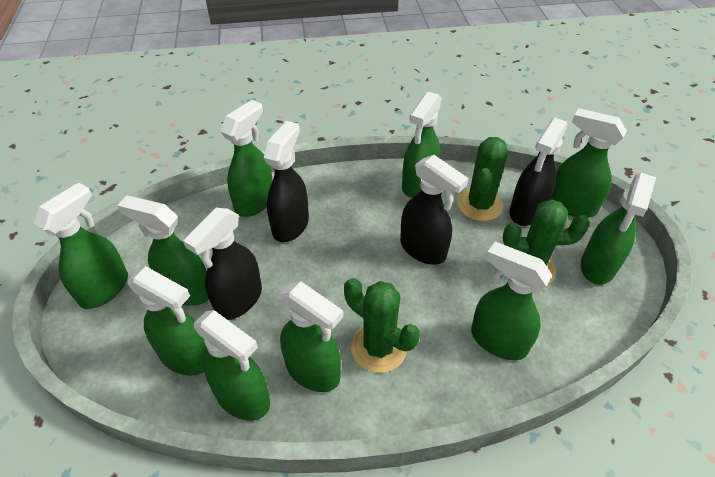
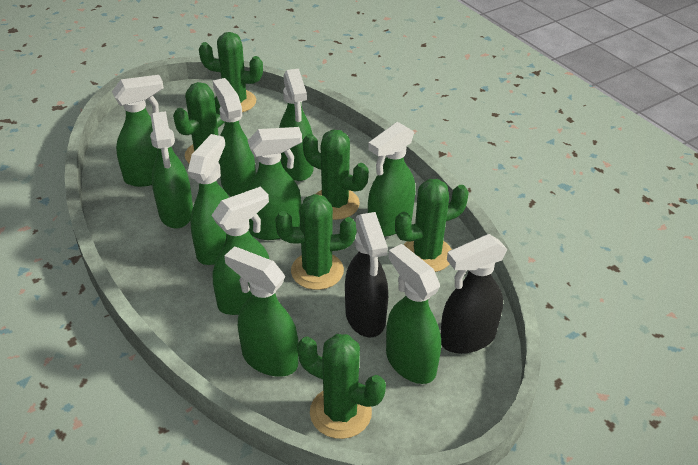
black spray bottle: 4 -> 2
green cactus: 3 -> 6

